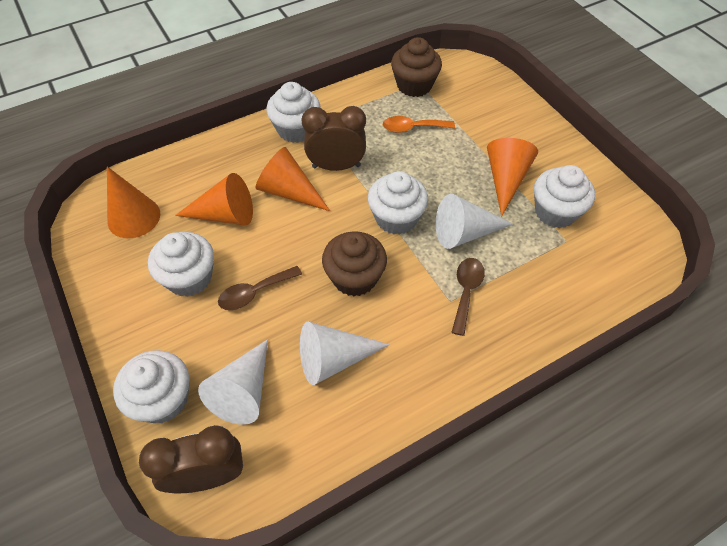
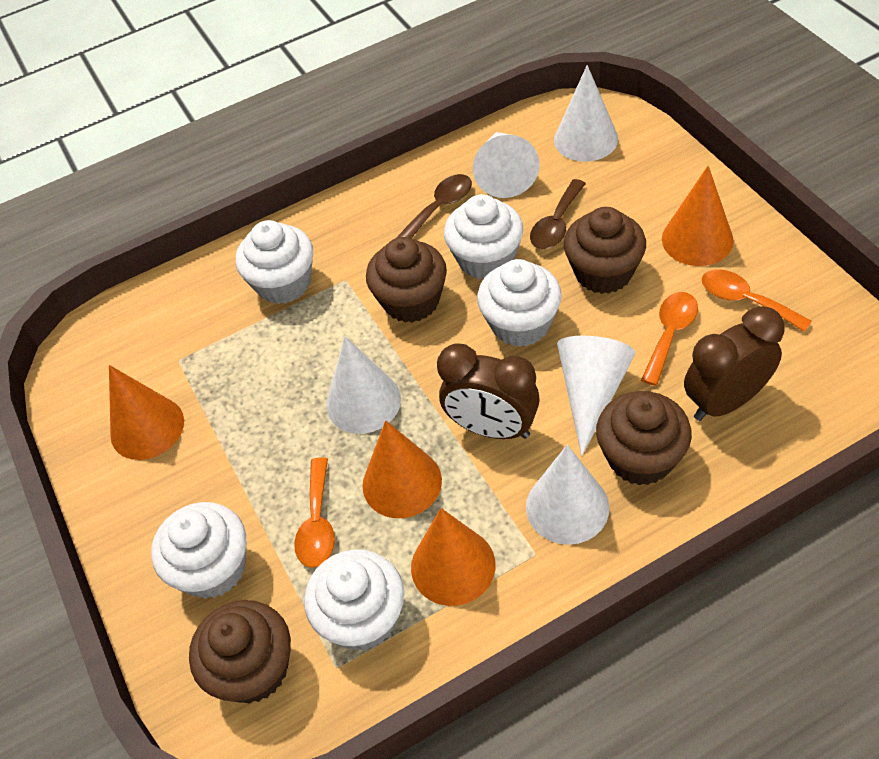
brown cupcake: 2 -> 4
orange spoon: 1 -> 3
white cone: 3 -> 5

